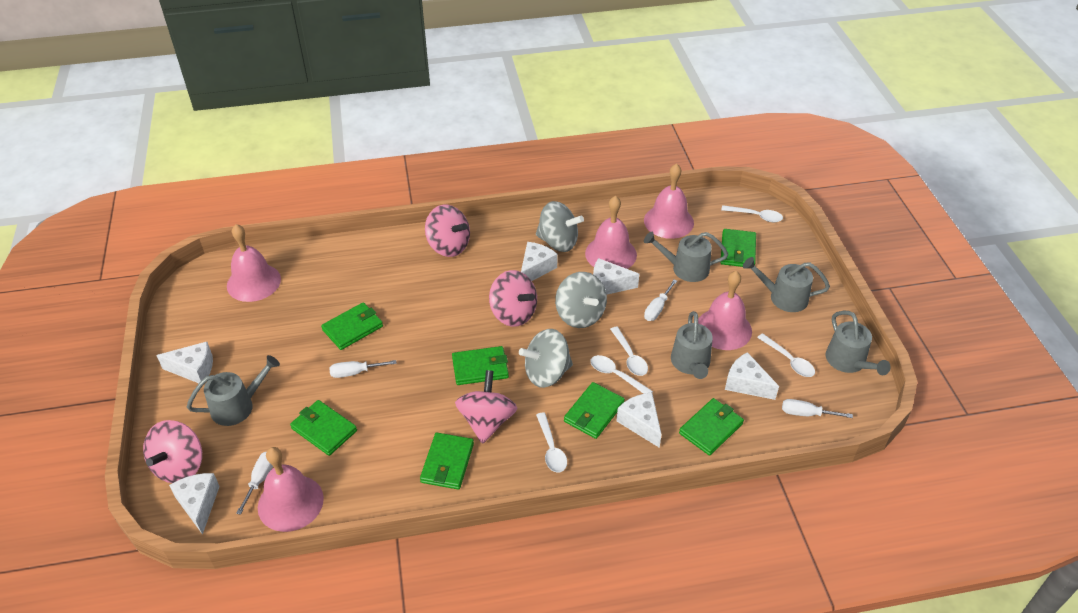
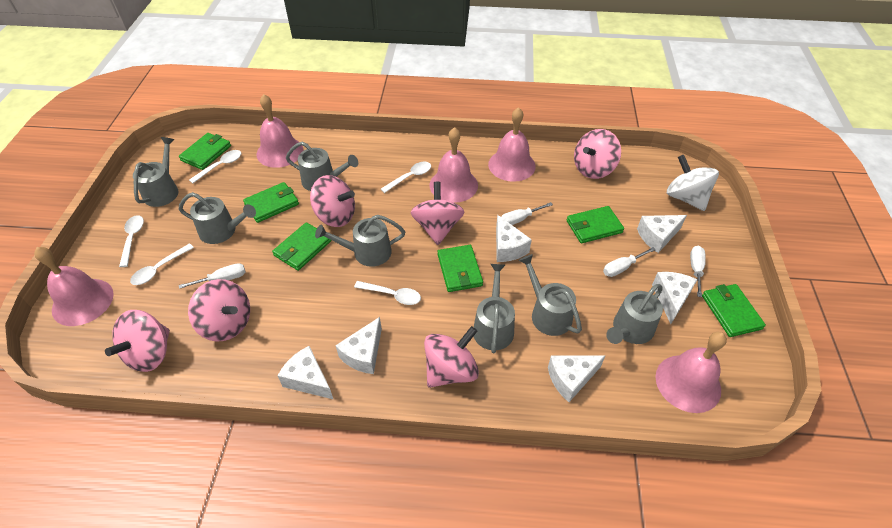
green wallet: 7 -> 6
grey spinning top: 3 -> 0
grey watering can: 5 -> 7
pink spinning top: 4 -> 6
white spinning top: 0 -> 1

